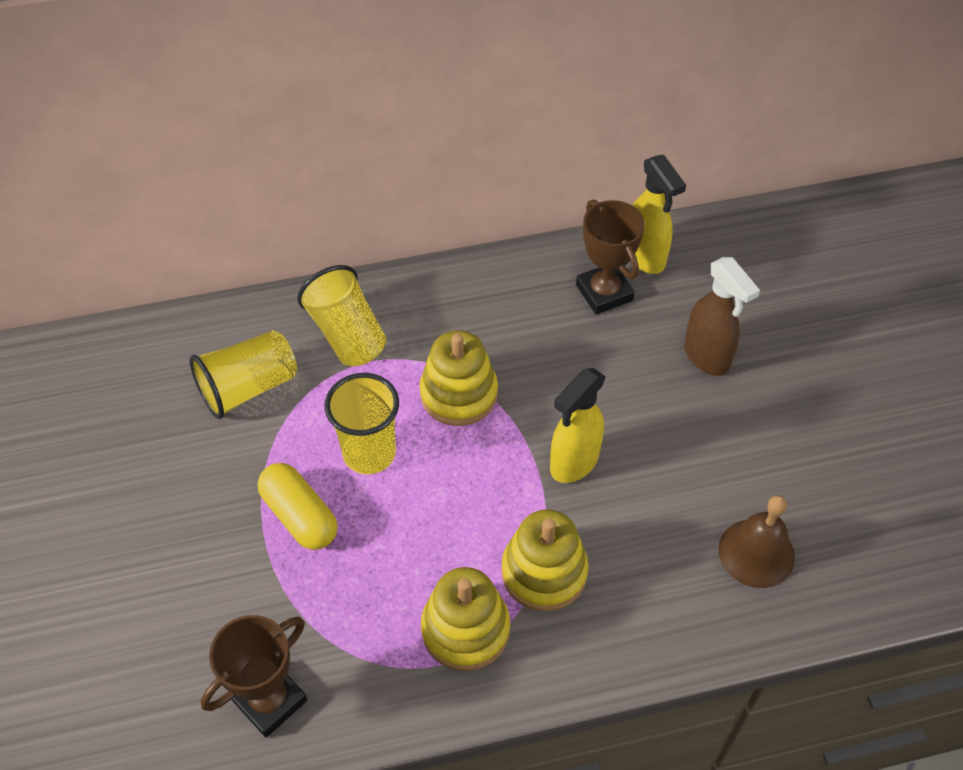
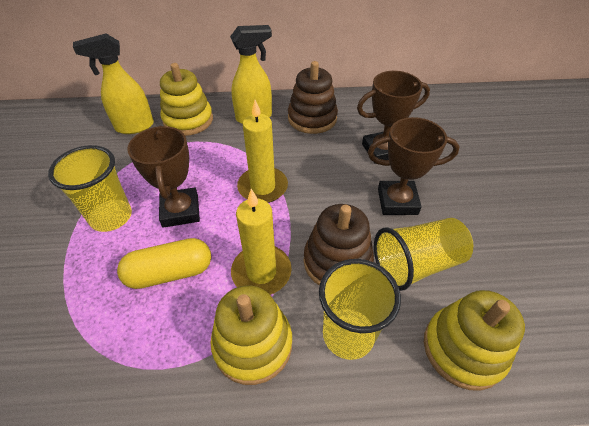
brown bell: 1 -> 0
brown spray bottle: 1 -> 0
brown stacking toy: 0 -> 2
brown trophy: 2 -> 3
yellow candle: 0 -> 2

